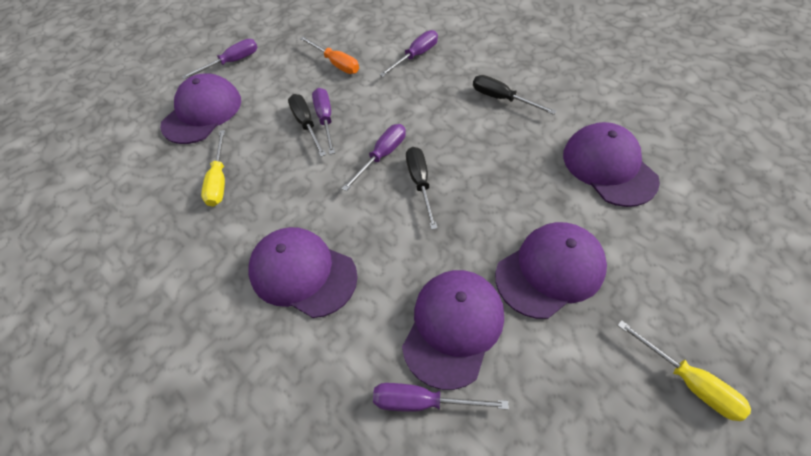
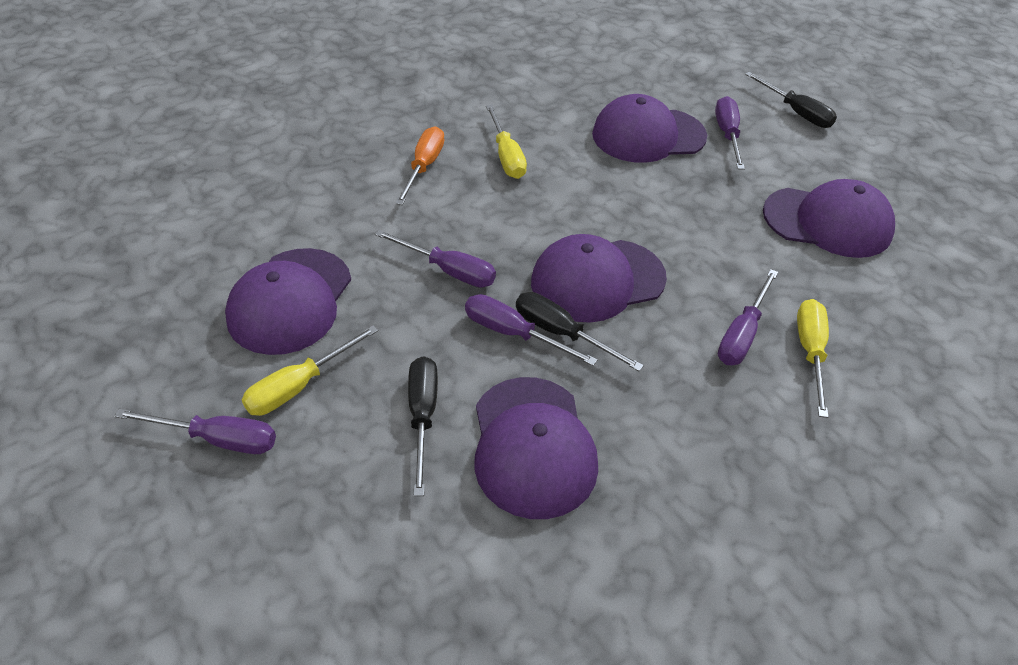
yellow screwdriver: 2 -> 3

